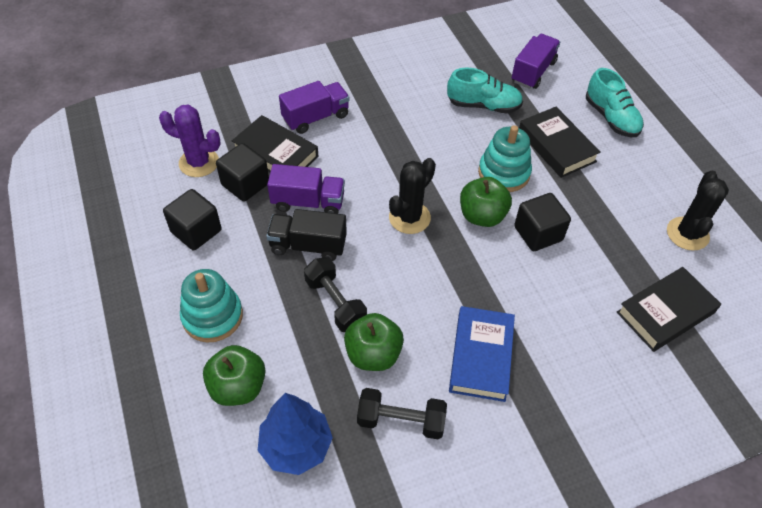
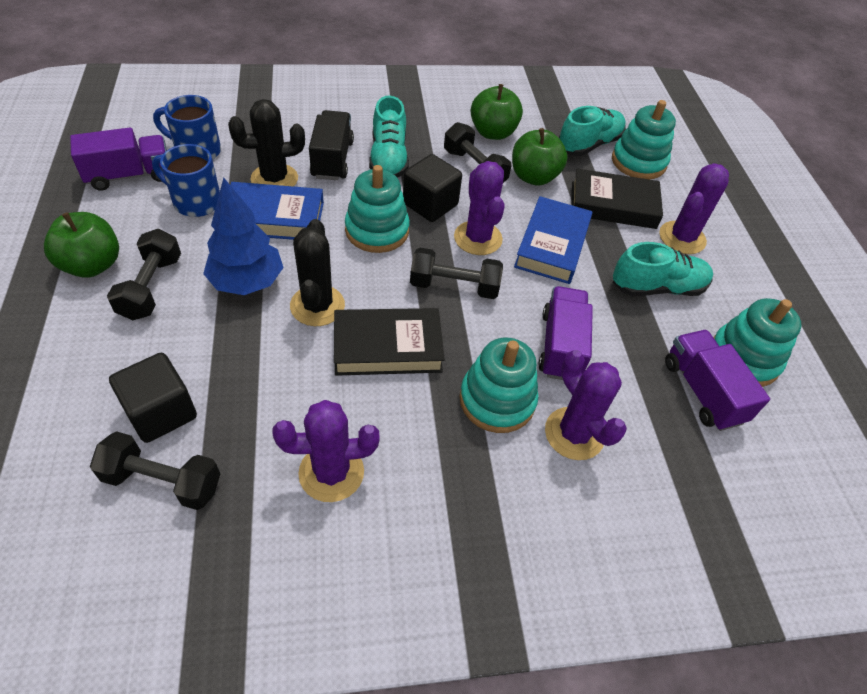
black book: 3 -> 2
black cube: 3 -> 2
black dumbbell: 2 -> 4
blue book: 1 -> 2
blue mug: 0 -> 2
purple cactus: 1 -> 4
turquoise shoe: 2 -> 3
turquoise stacking toy: 2 -> 4

